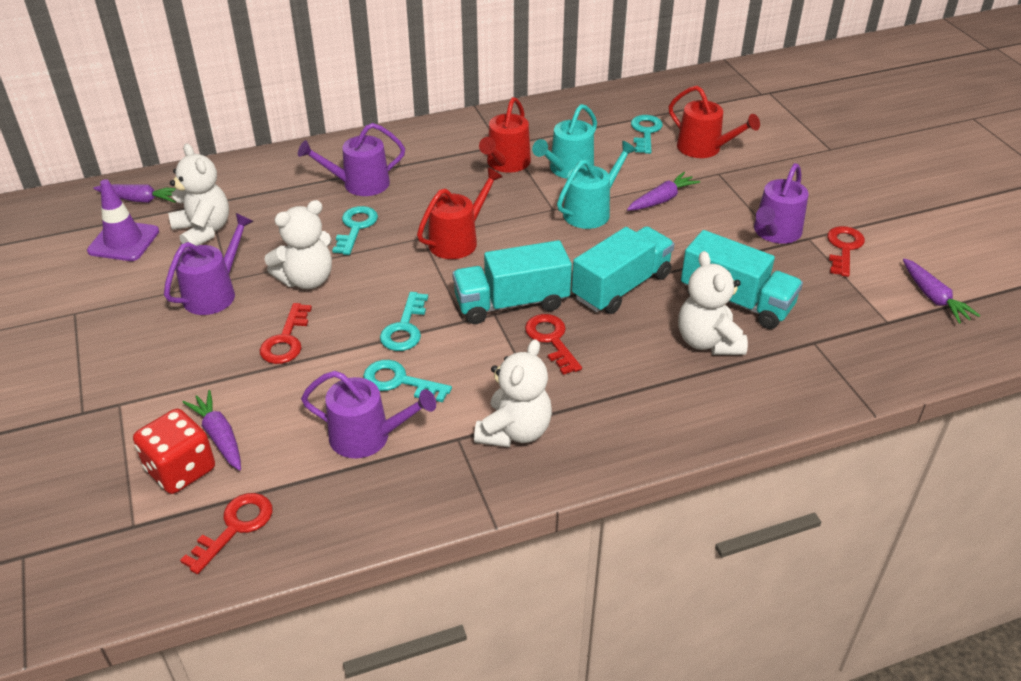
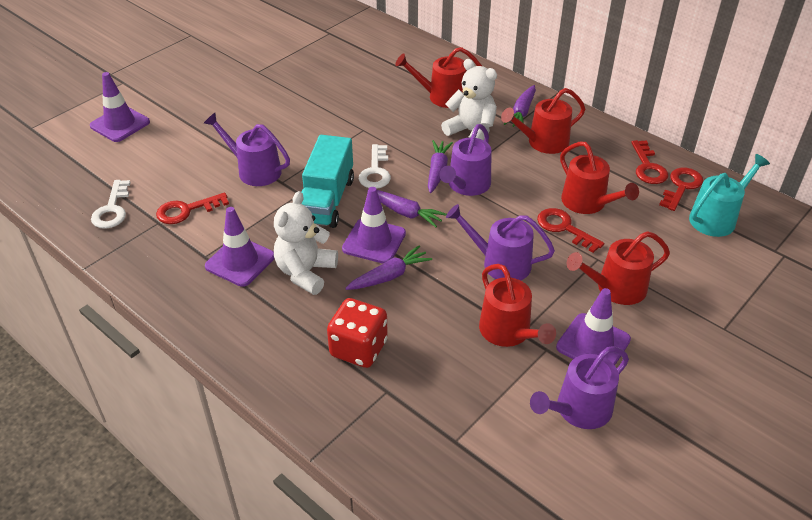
purple traffic cone: 1 -> 4
red watering can: 3 -> 5
turquoise key: 4 -> 0
turquoise truck: 3 -> 1
turquoise watering can: 2 -> 1
white key: 0 -> 2
white teddy bear: 4 -> 2

